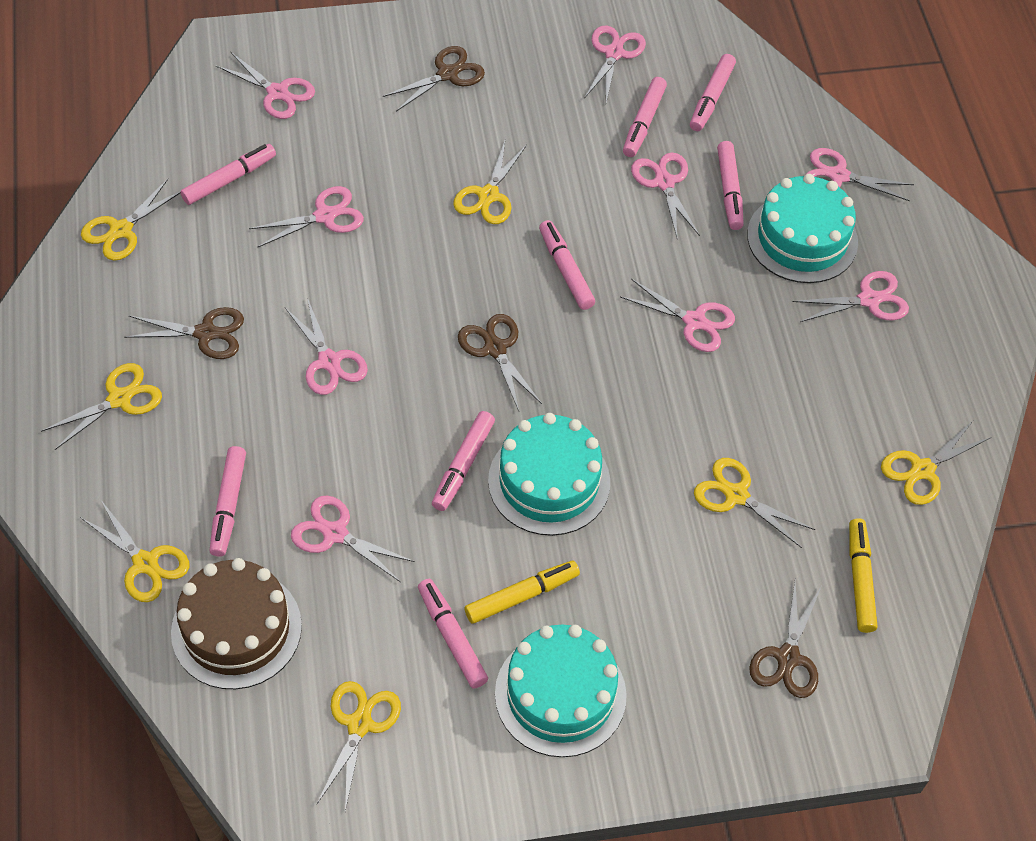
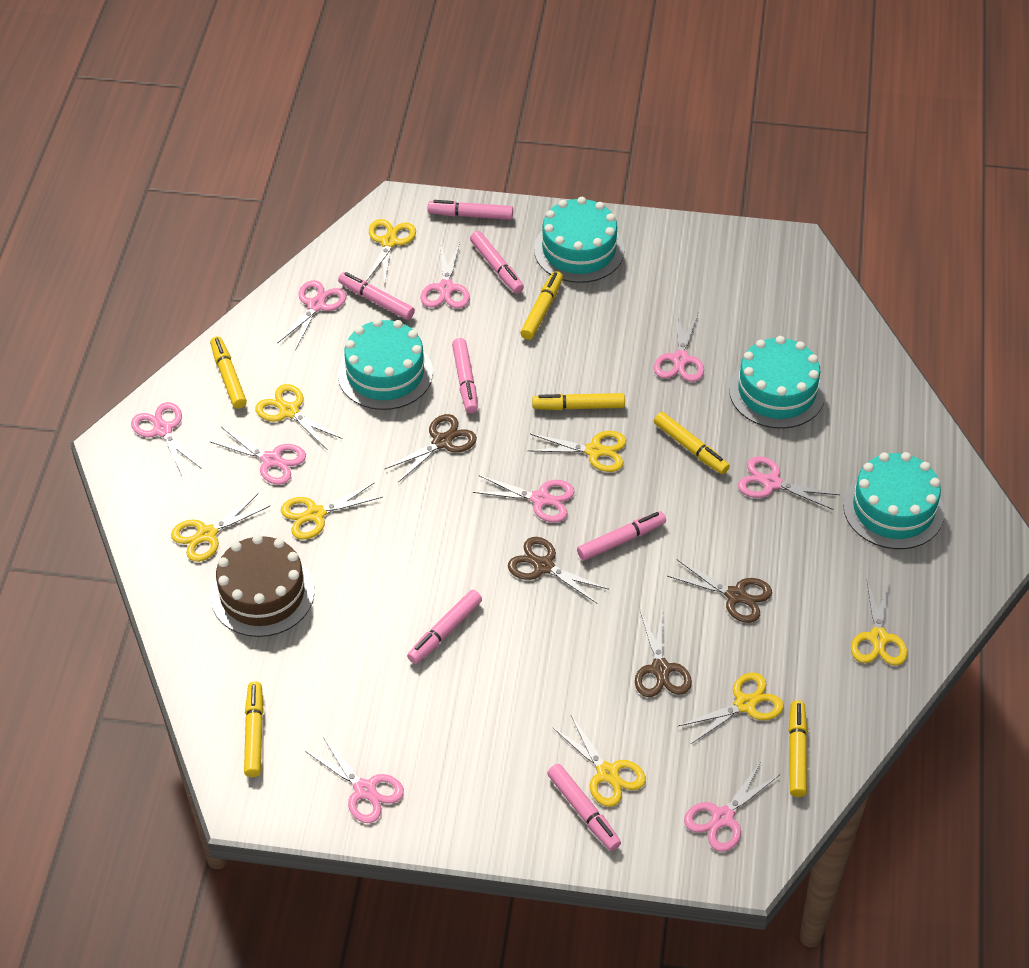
pink marker: 8 -> 7
turquoise cake: 3 -> 4
yellow marker: 2 -> 6
yellow scissors: 7 -> 8

